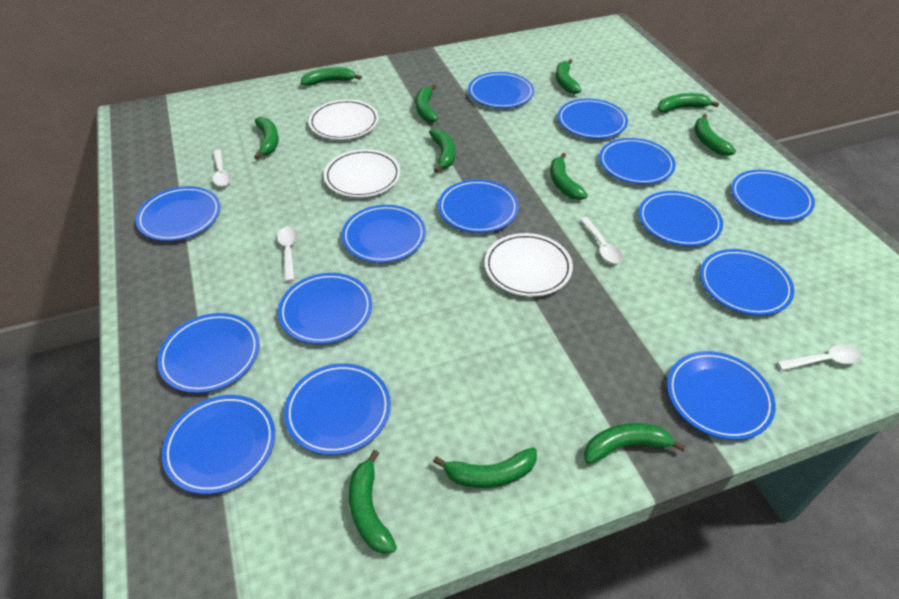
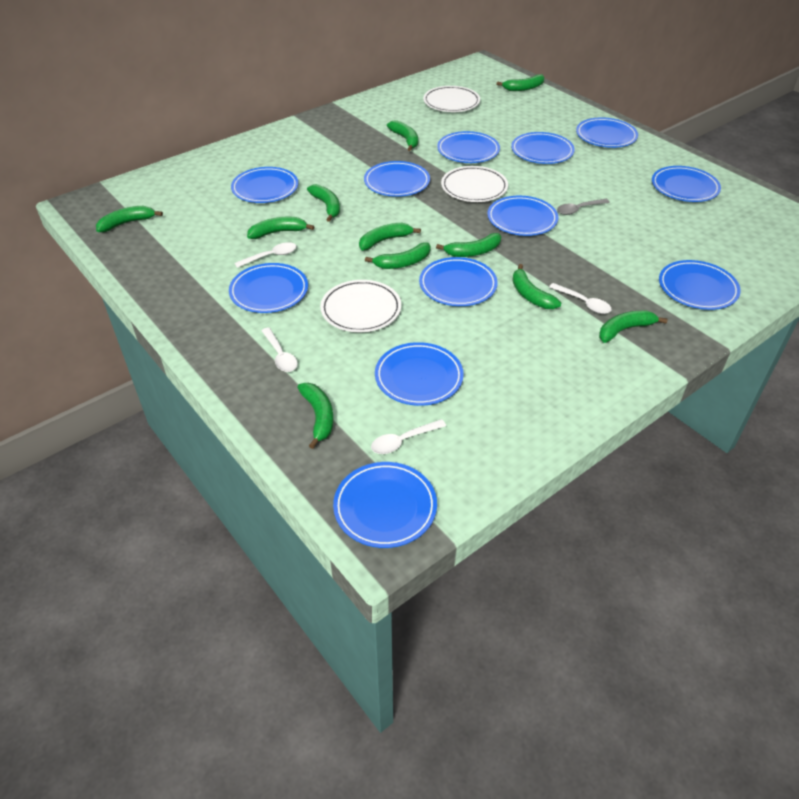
blue plate: 14 -> 12
grey spoon: 0 -> 1

